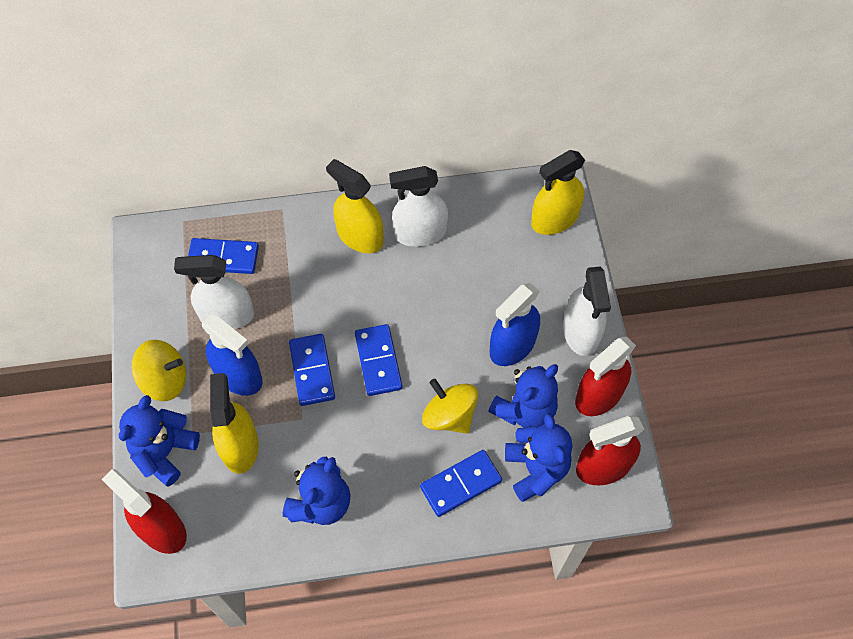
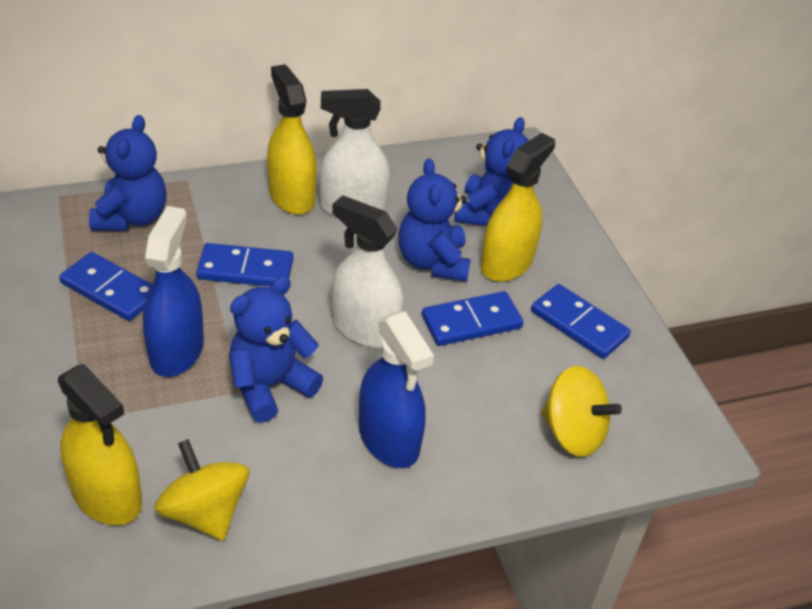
red spray bottle: 3 -> 0
white spray bottle: 3 -> 2

